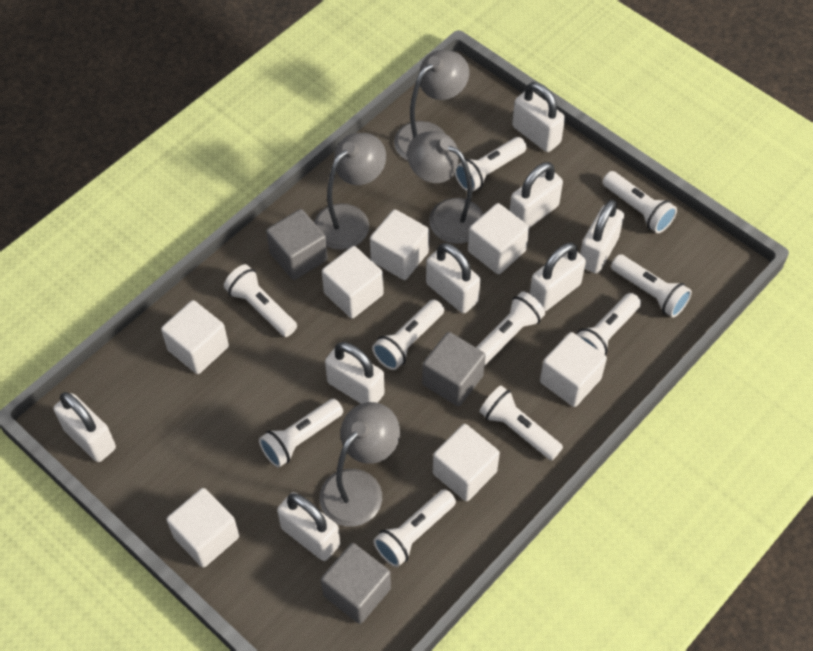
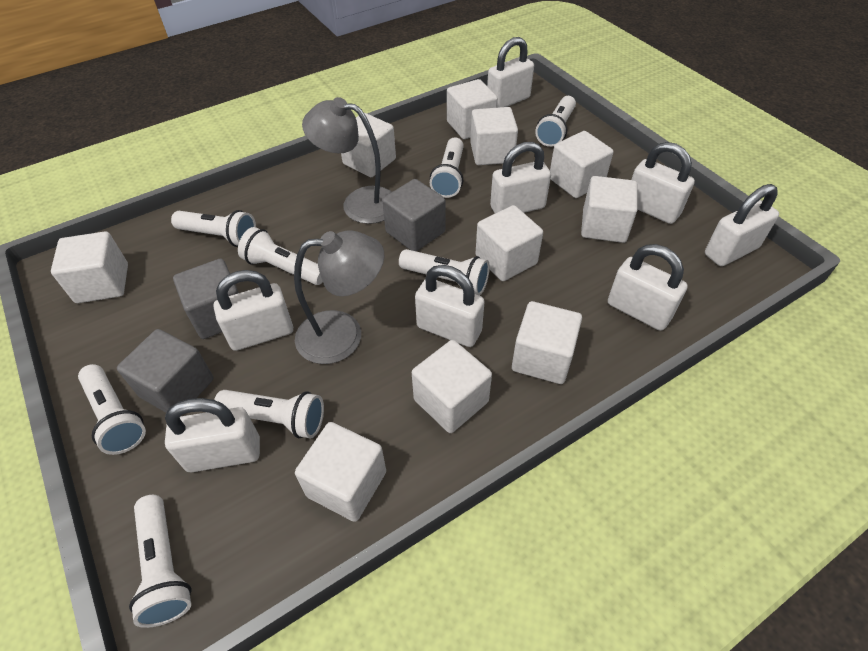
grey lamp: 4 -> 2
white cube: 7 -> 10
white flashlight: 10 -> 8

